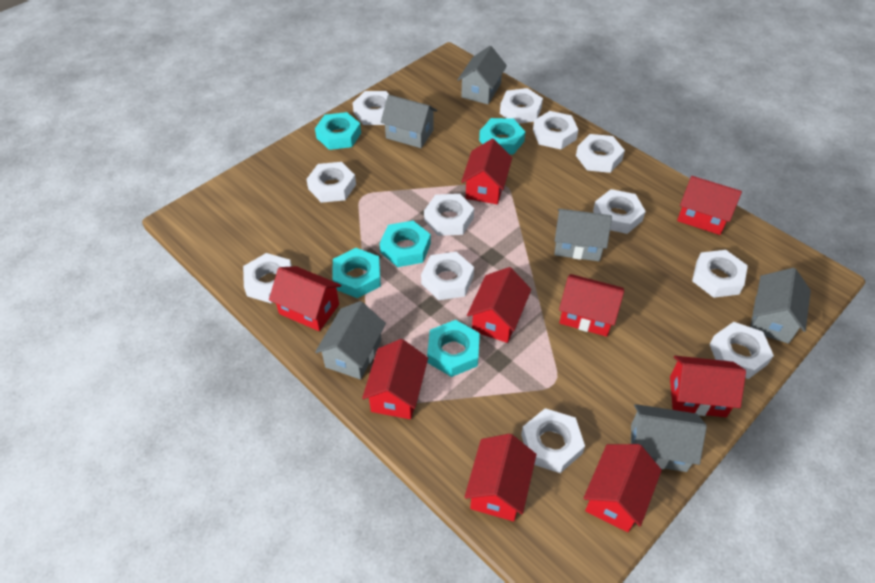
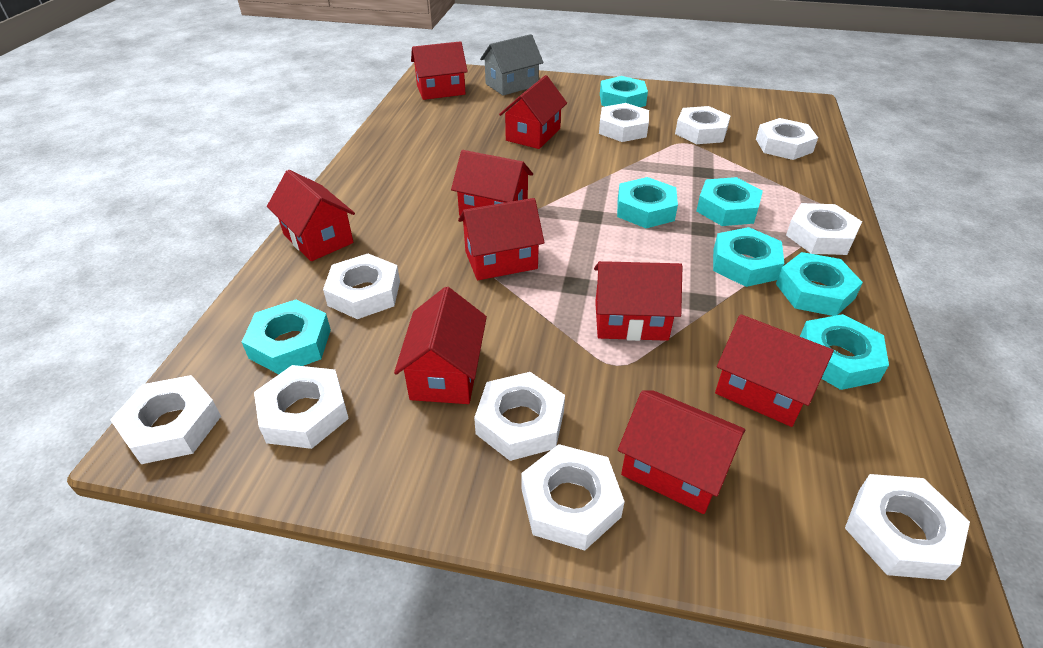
grey house: 6 -> 1
turquoise nut: 5 -> 7
white nut: 12 -> 10

